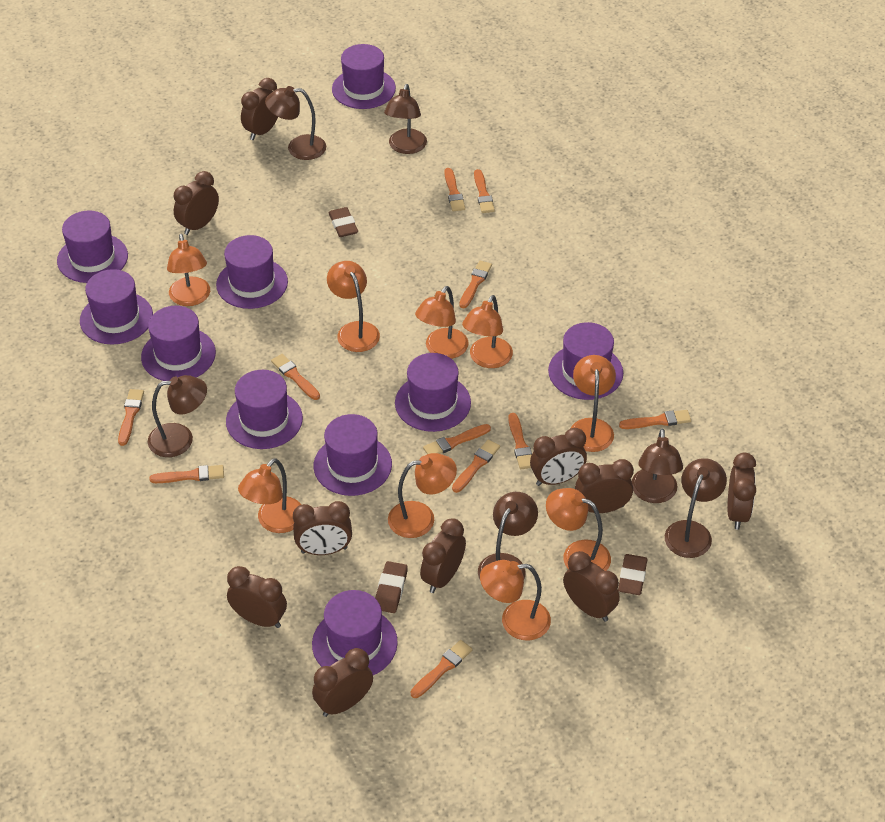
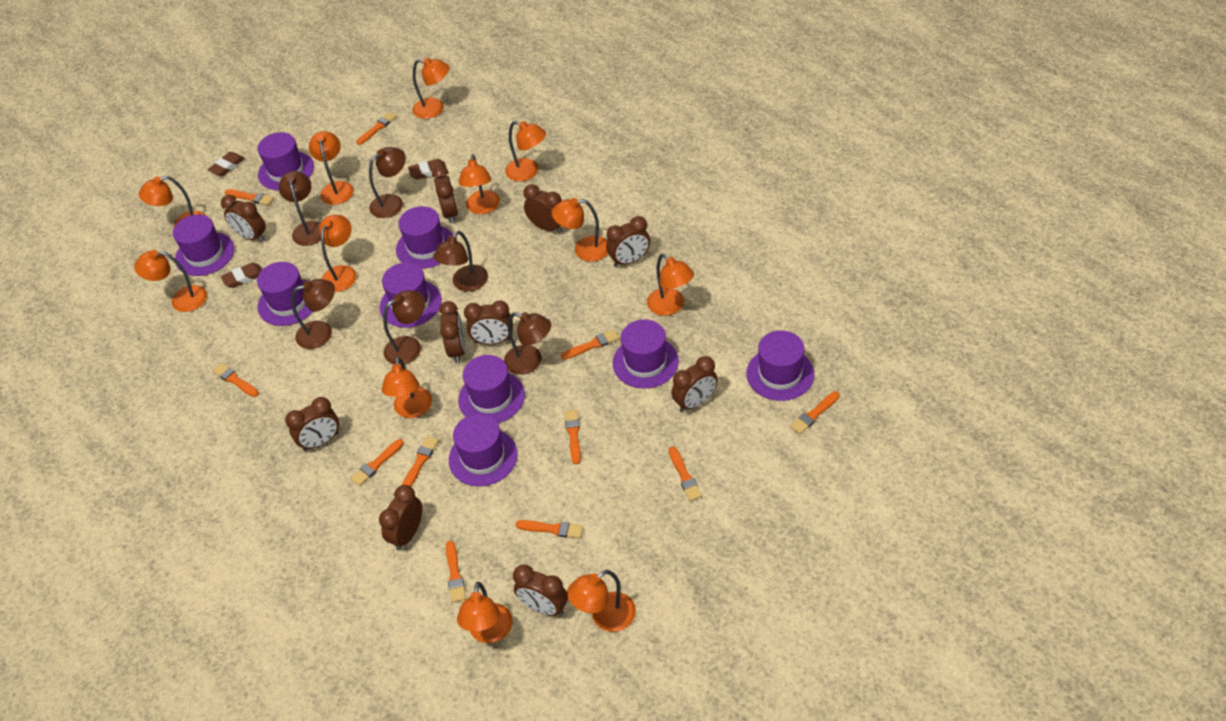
orange lamp: 9 -> 12
purple hat: 10 -> 9

